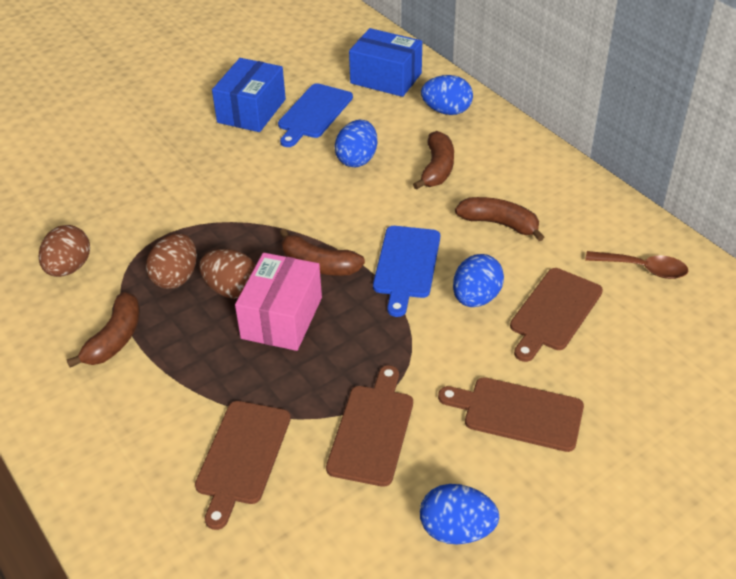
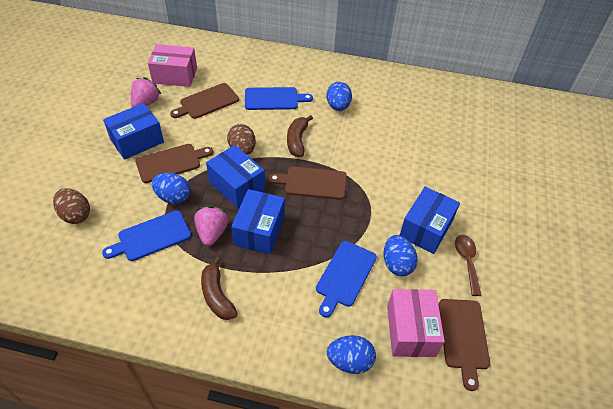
blue box: 2 -> 4
blue cutting board: 2 -> 3
brown banana: 4 -> 2
brown egg: 3 -> 2
pink box: 1 -> 2
pink strawberry: 0 -> 2

